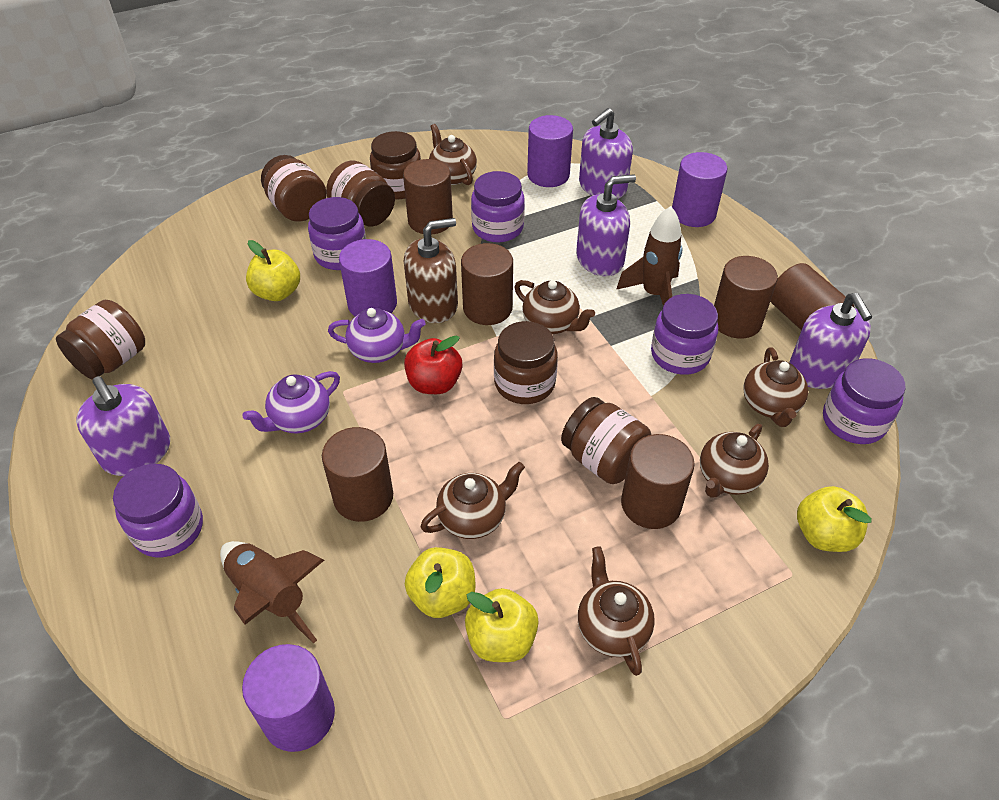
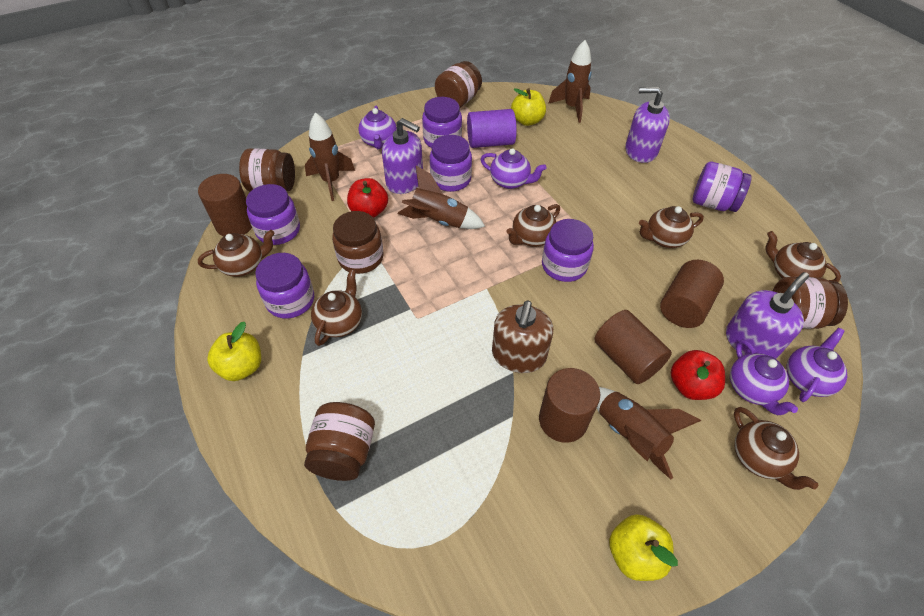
brown cylinder: 6 -> 4
brown jar: 6 -> 5
brown rocket: 2 -> 4
purple cylinder: 4 -> 1
purple jar: 5 -> 6
purple soap dispenser: 4 -> 3
purple teapot: 2 -> 4
red apple: 1 -> 2
yellow apple: 4 -> 3

